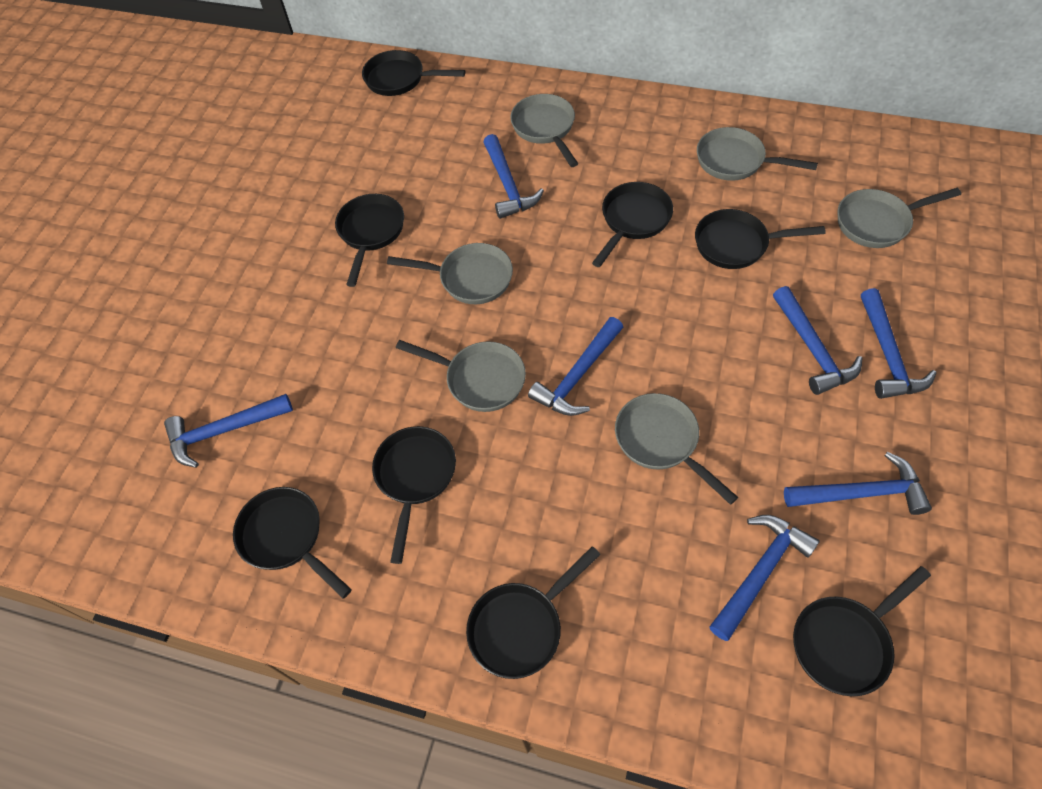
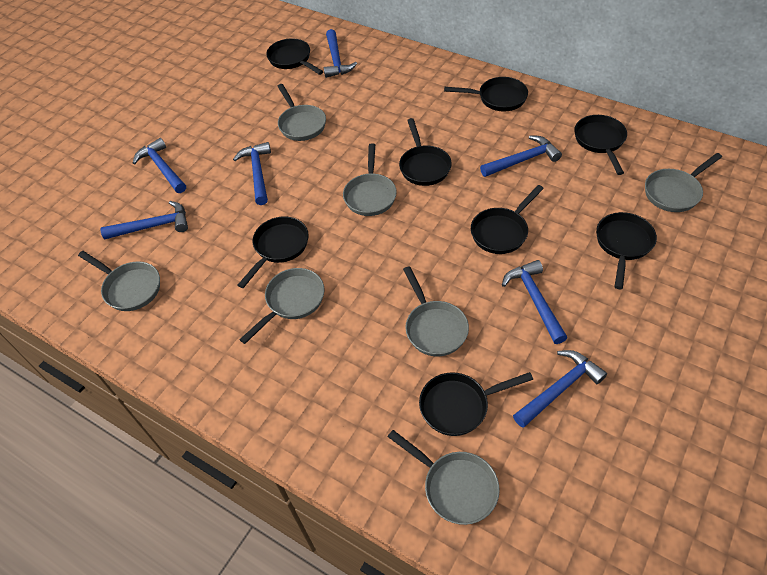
grey pan: 6 -> 7

